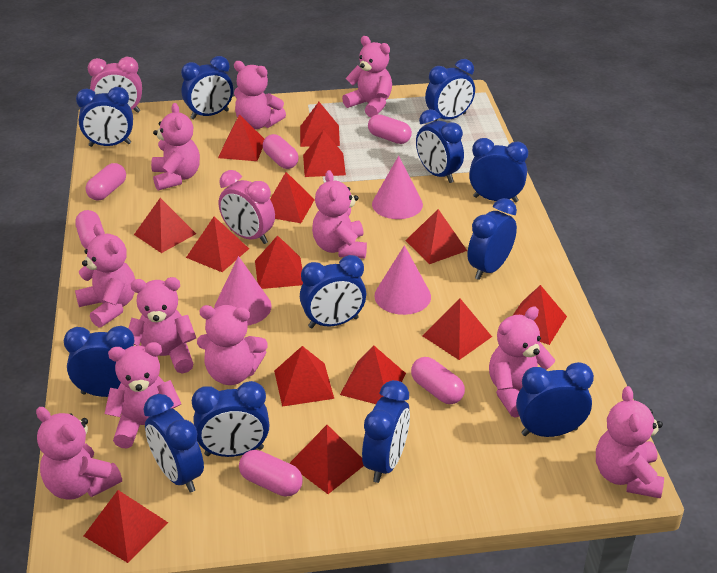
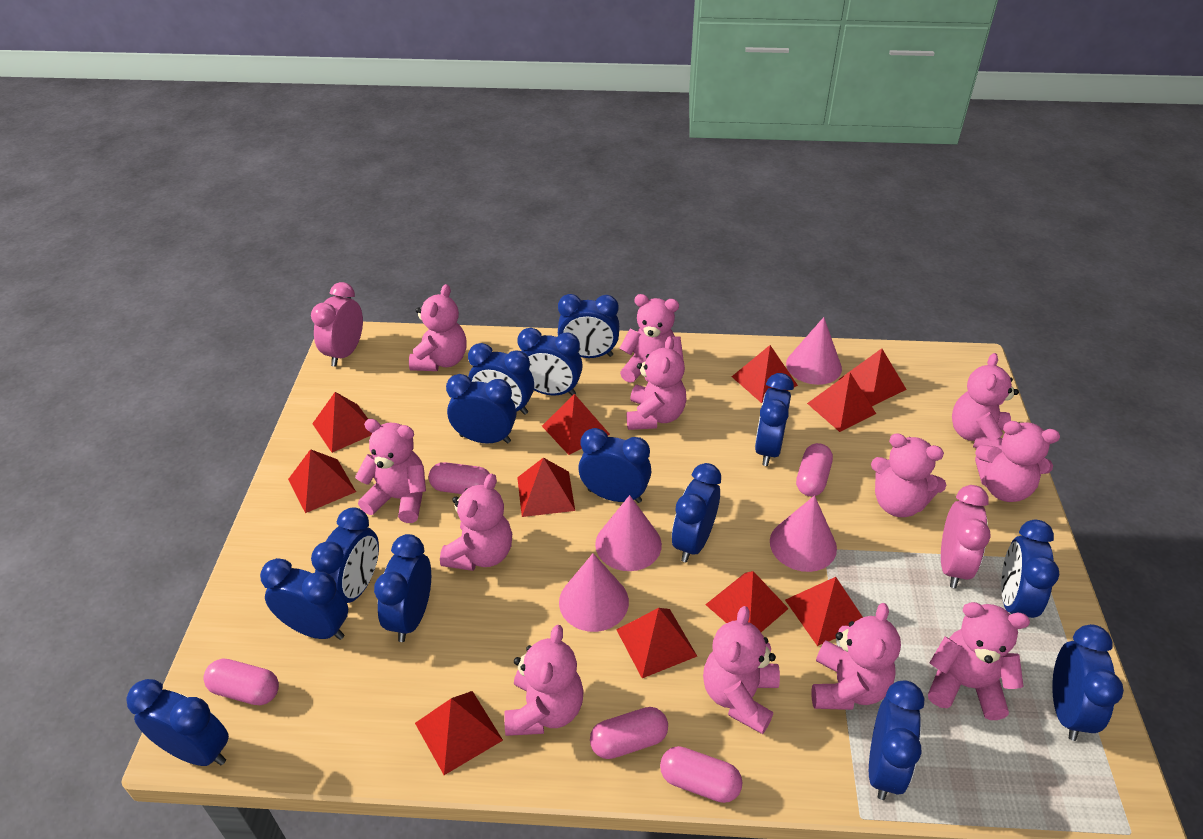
blue clock: 12 -> 14
pink capsule: 6 -> 5
pink cone: 3 -> 4
pink teddy bear: 11 -> 12
red pyramid: 14 -> 11

